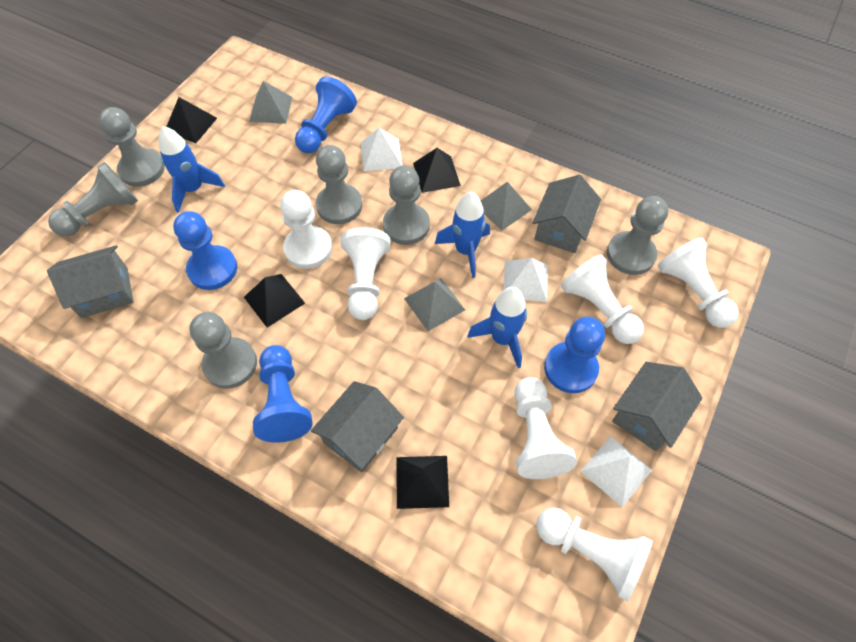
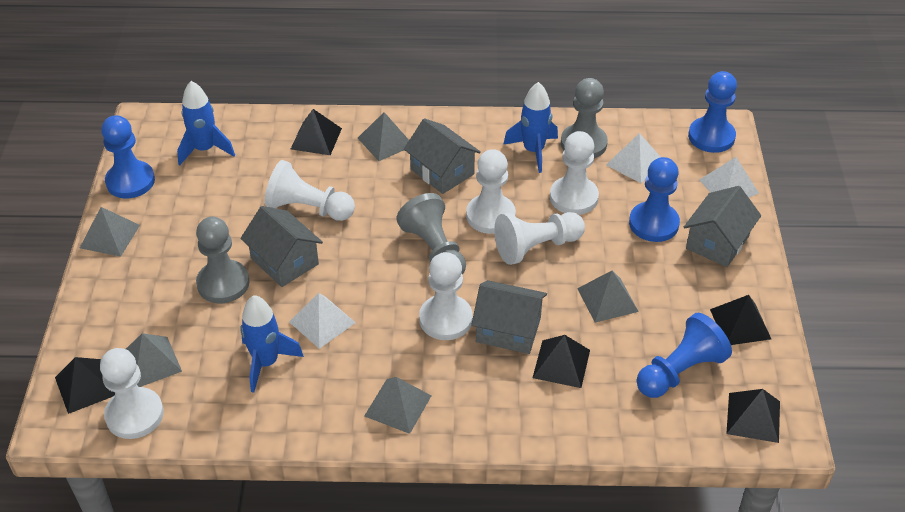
black pyramid: 4 -> 5
grey pawn: 6 -> 3
grey pyramid: 3 -> 5

